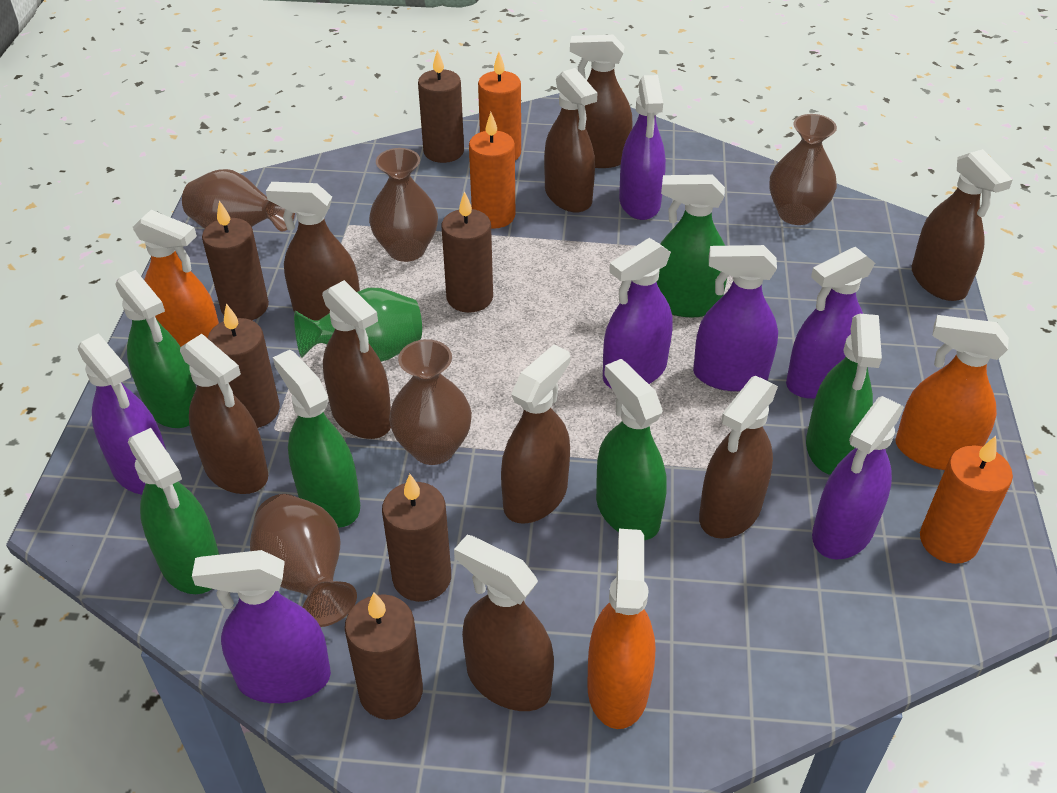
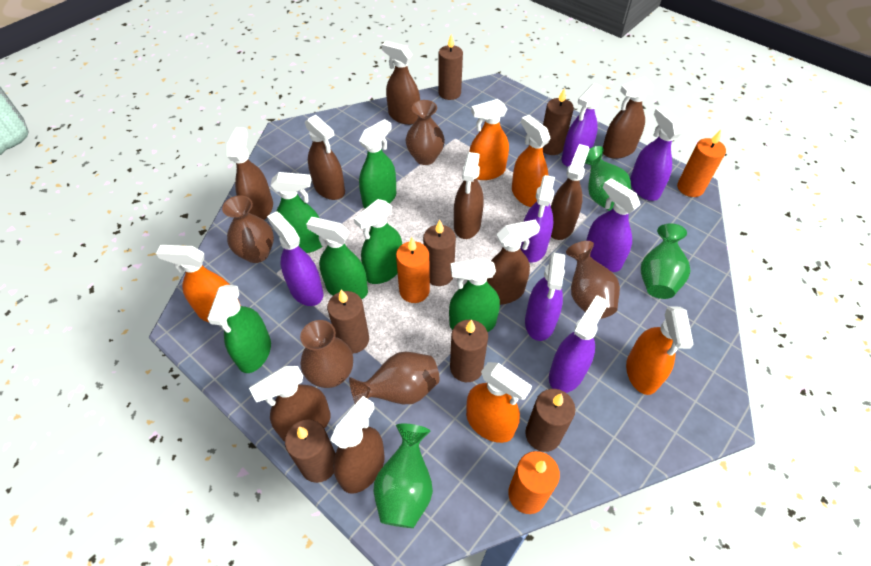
brown candle: 6 -> 7
green vase: 1 -> 3
orange spray bottle: 3 -> 5

